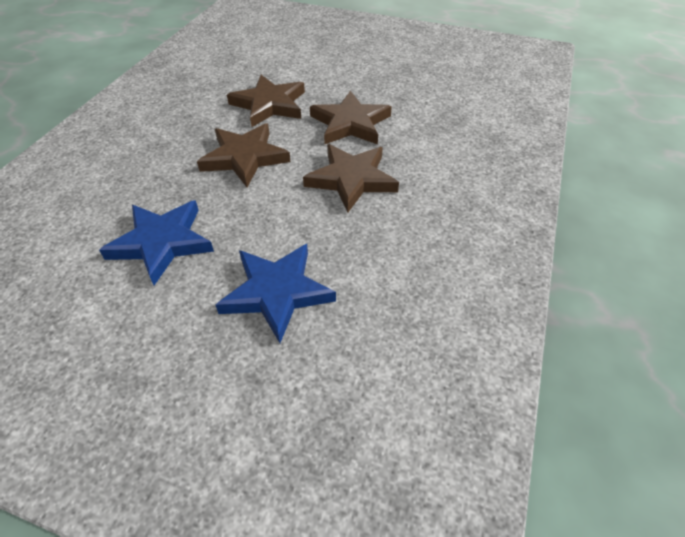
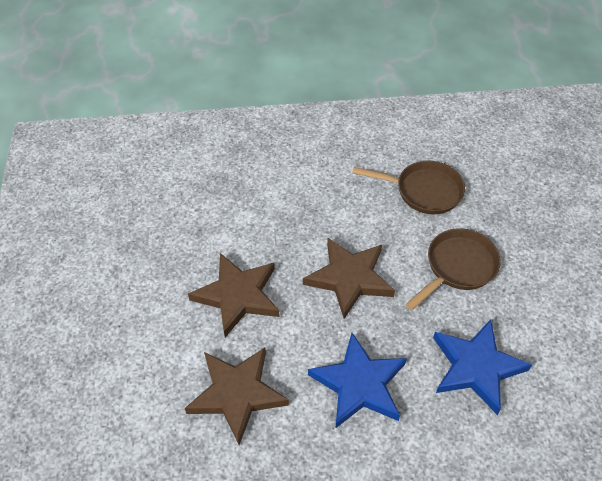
brown pan: 0 -> 2
brown star: 4 -> 3

